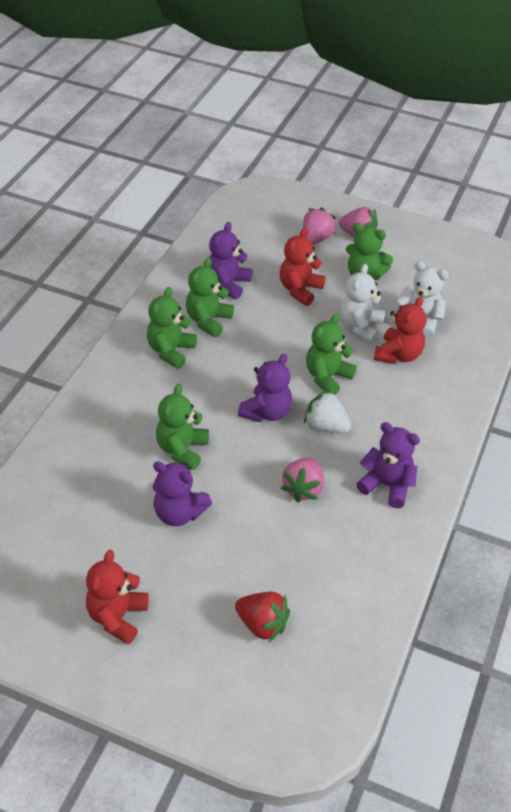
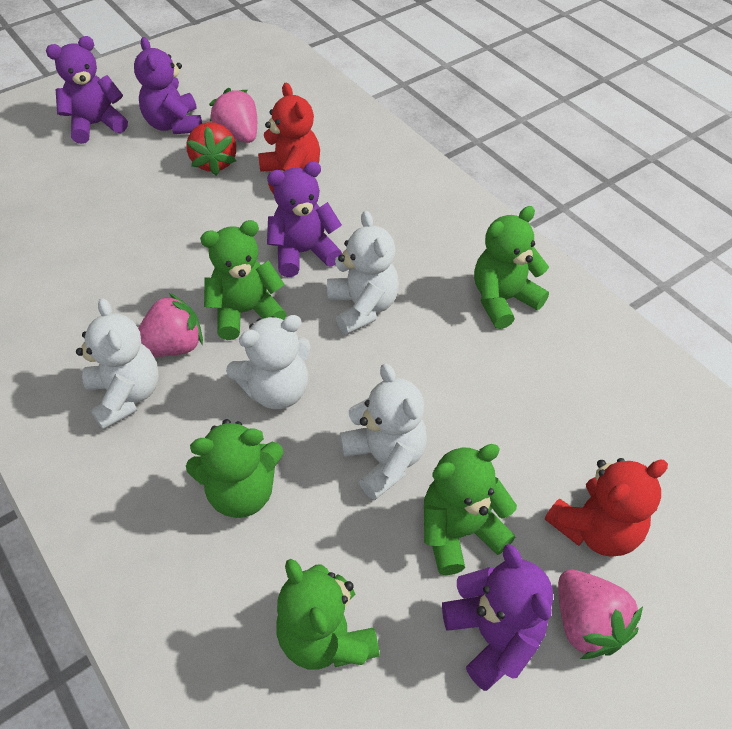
red teddy bear: 3 -> 2
white strawberry: 1 -> 0
white teddy bear: 2 -> 4

